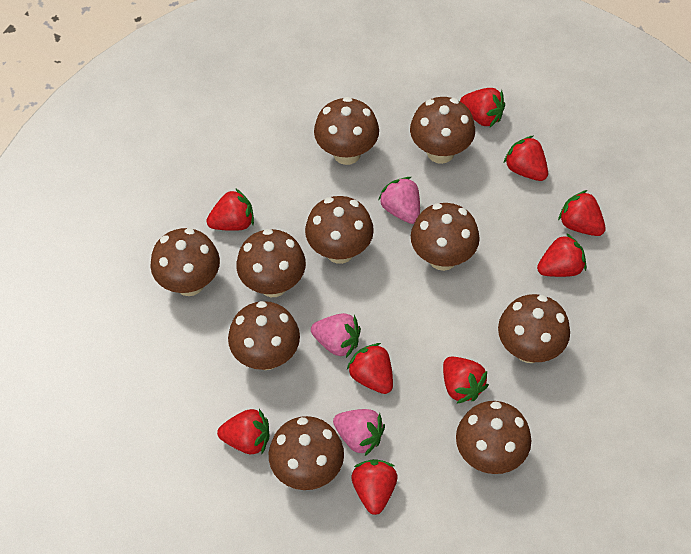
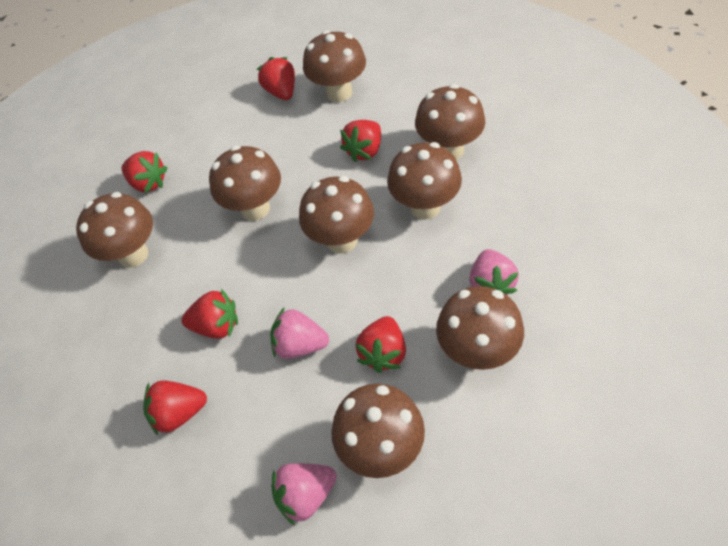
brown mushroom: 10 -> 8
red strawberry: 9 -> 6

